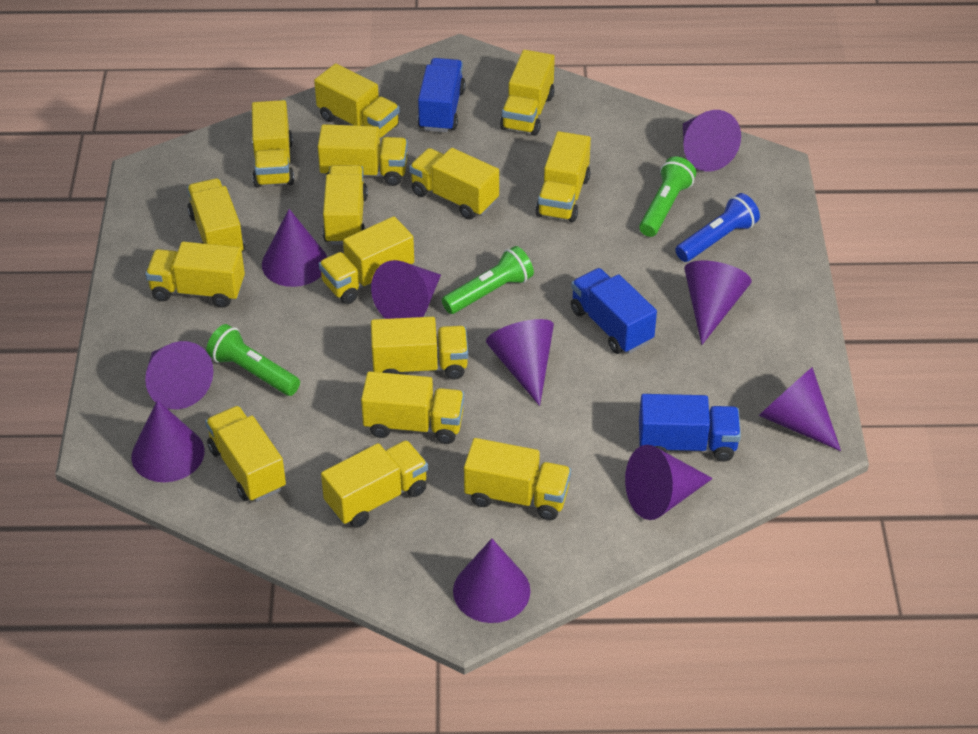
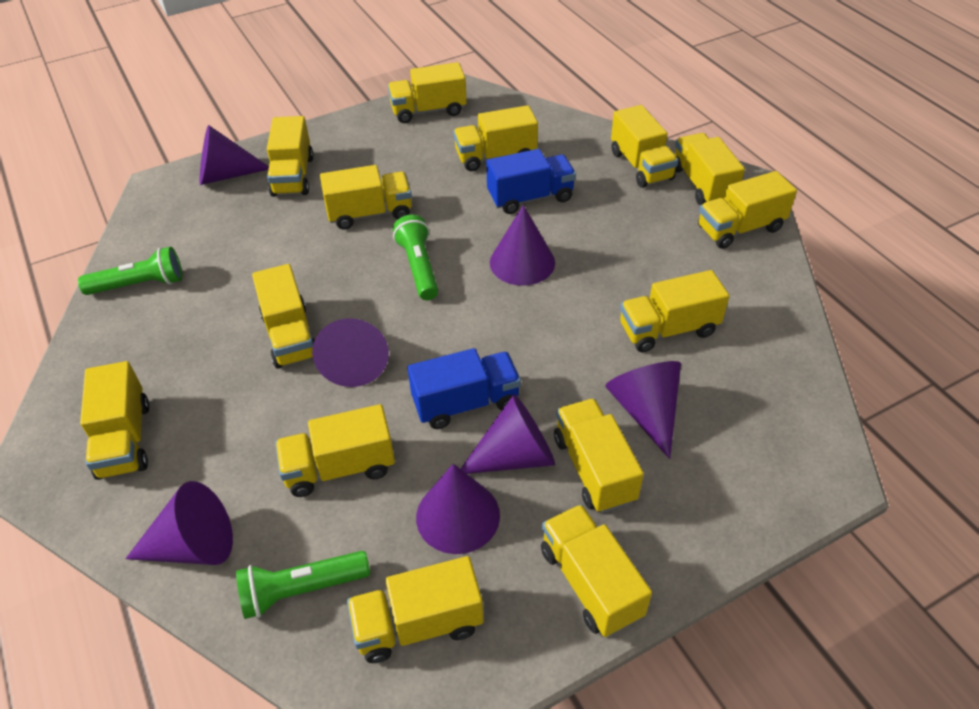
blue flashlight: 1 -> 0
blue truck: 3 -> 2
purple cone: 10 -> 7
yellow truck: 15 -> 14

